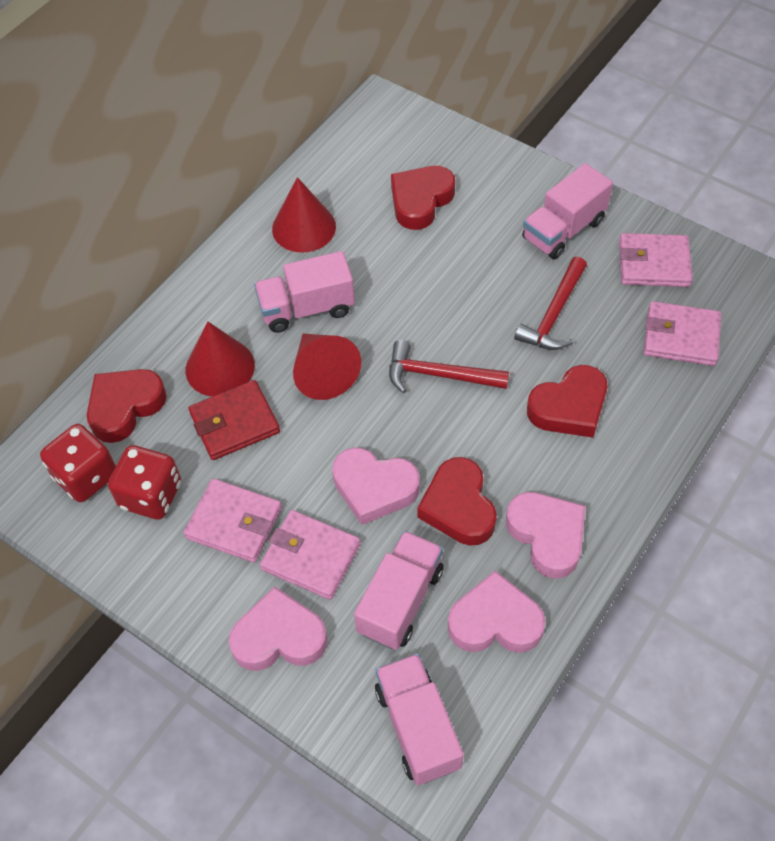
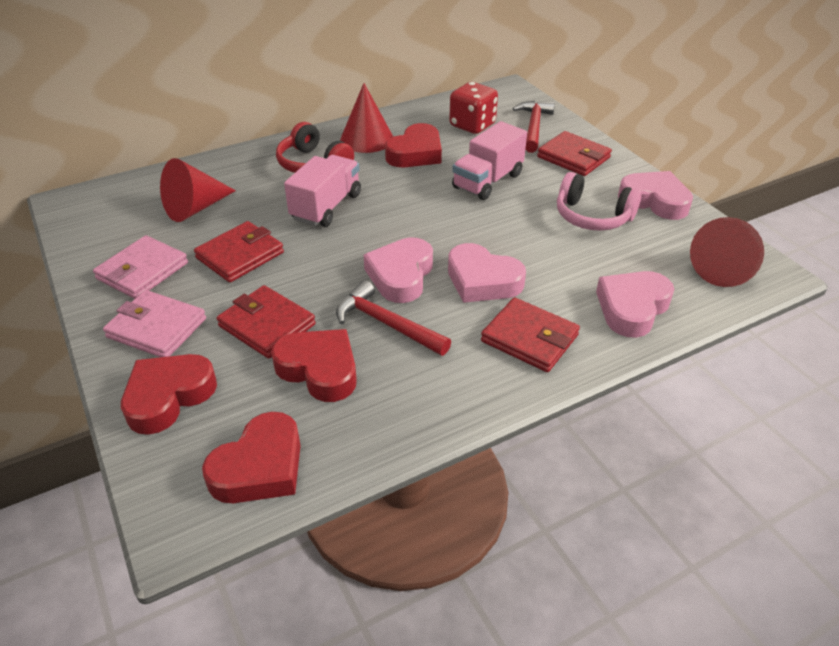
pink headphones: 0 -> 1
pink truck: 4 -> 2
pink wallet: 4 -> 2
red dice: 2 -> 1
red headphones: 0 -> 1
red wallet: 1 -> 4

